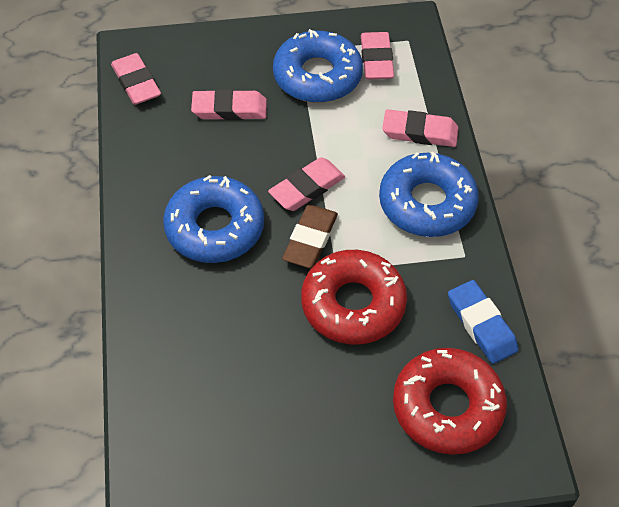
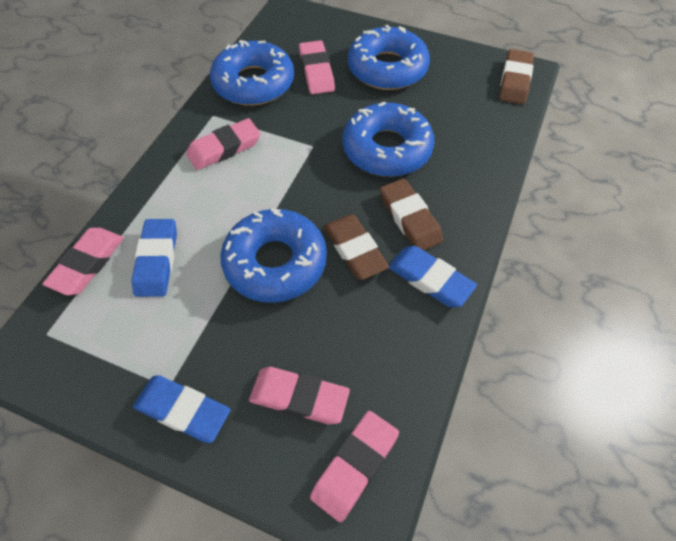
blue donut: 3 -> 4
blue eraser: 1 -> 3
brown eraser: 1 -> 3
red donut: 2 -> 0

